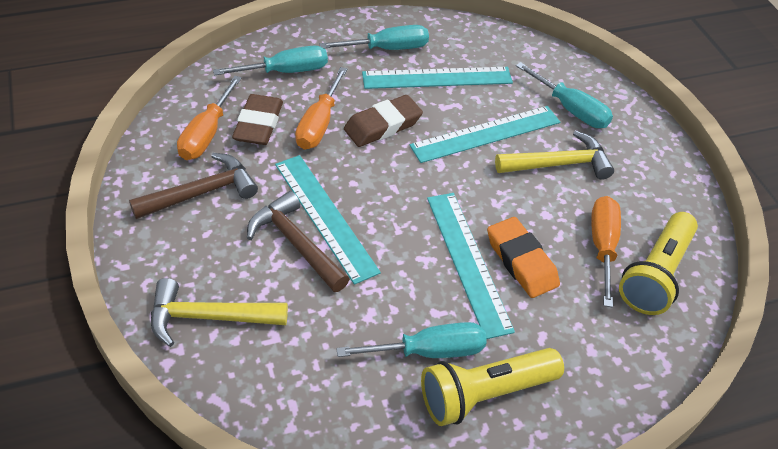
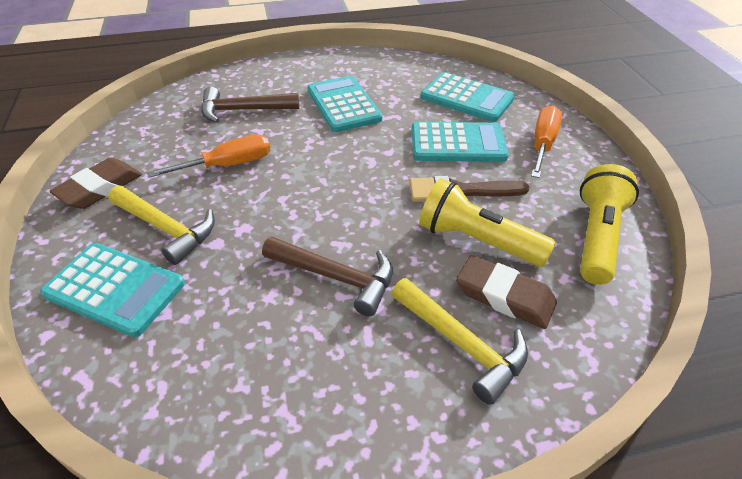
brown brush: 0 -> 1
orange eraser: 1 -> 0
orange screwdriver: 3 -> 2
turquoise calculator: 0 -> 4
turquoise ruler: 4 -> 0
turquoise screwdriver: 4 -> 0

